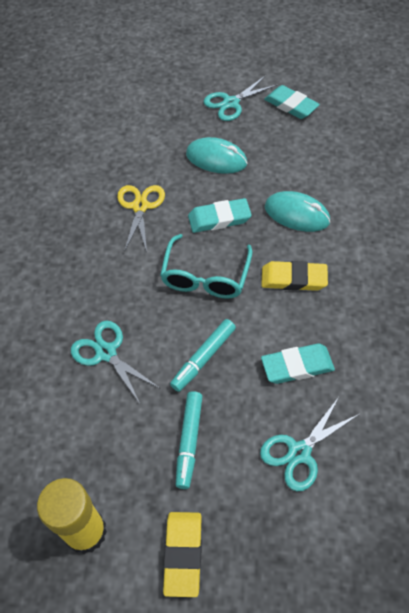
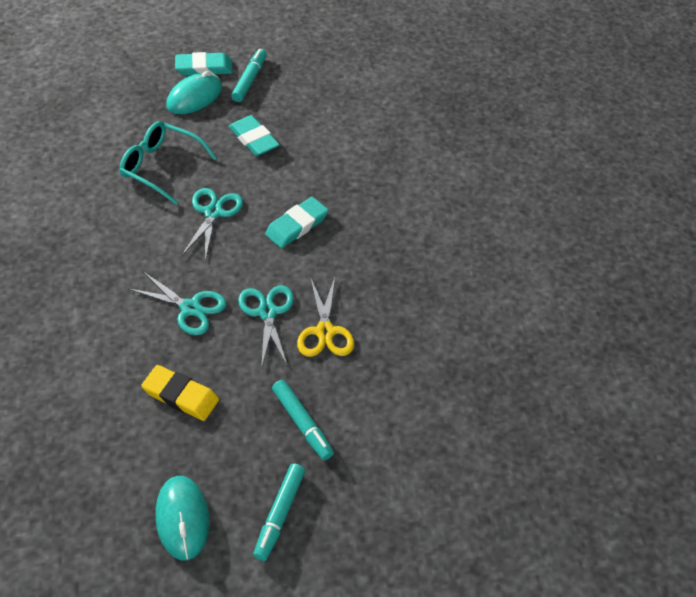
turquoise marker: 2 -> 3
yellow eraser: 2 -> 1
yellow glue stick: 1 -> 0

